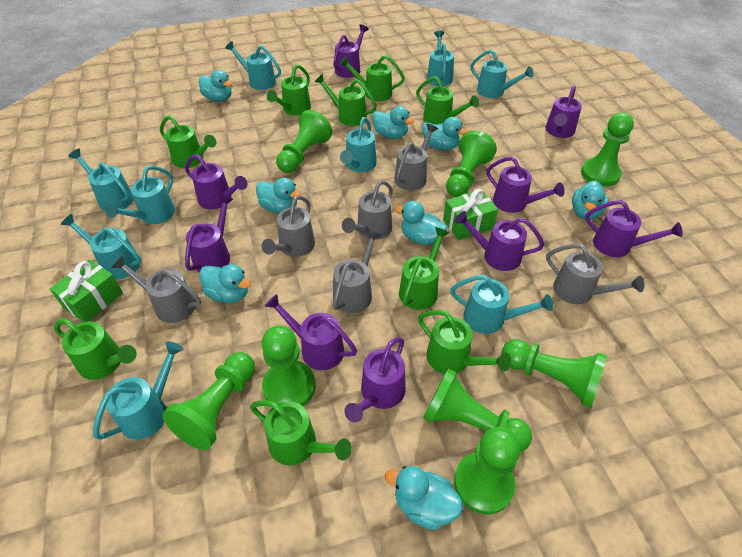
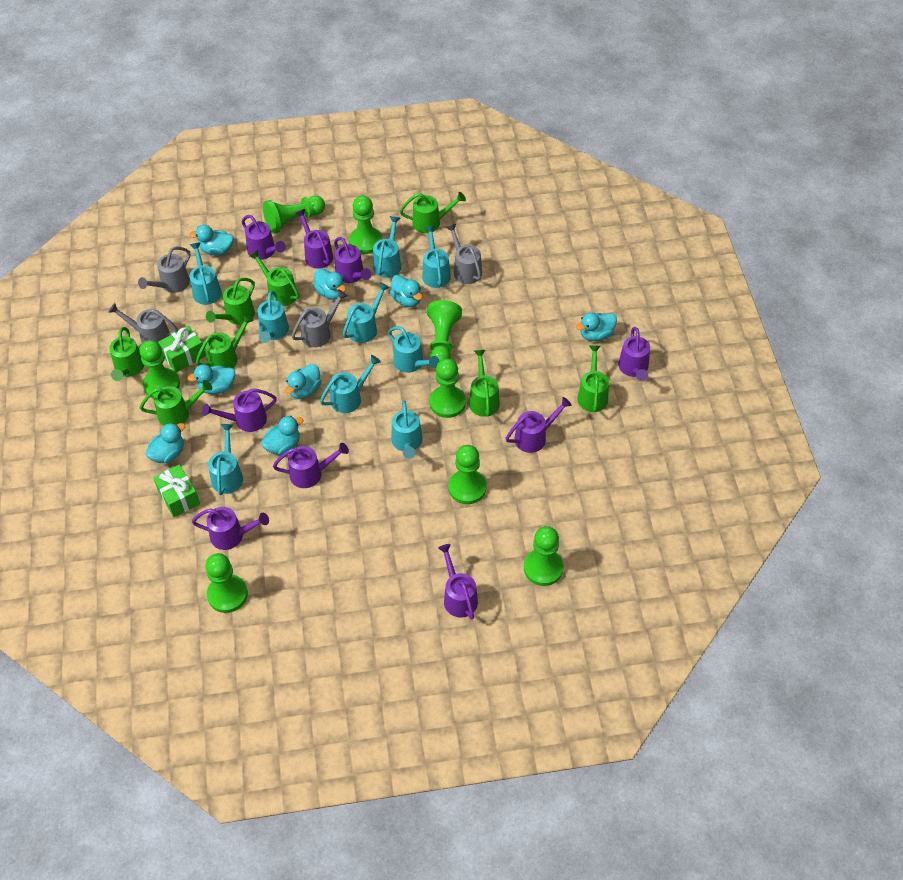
green watering can: 9 -> 8
grey watering can: 6 -> 4

